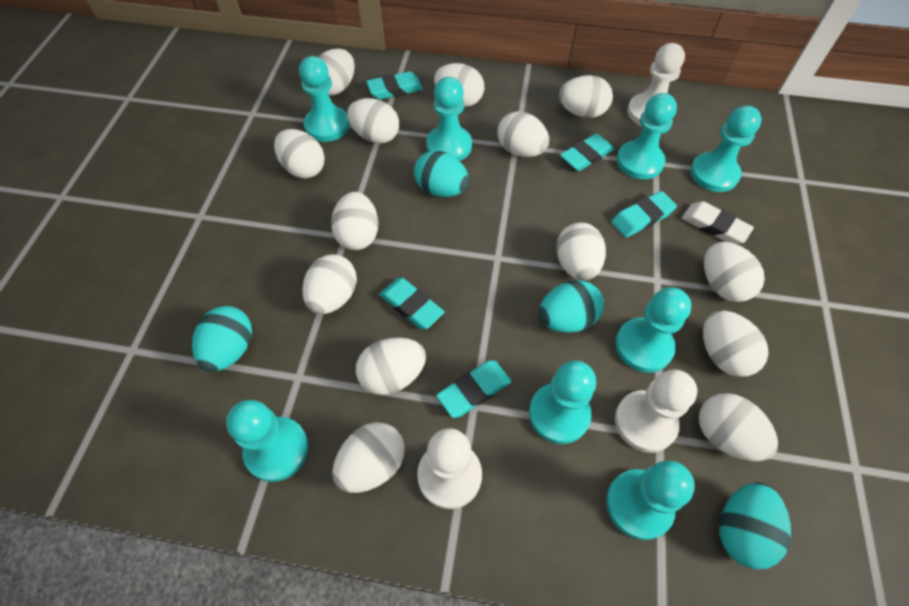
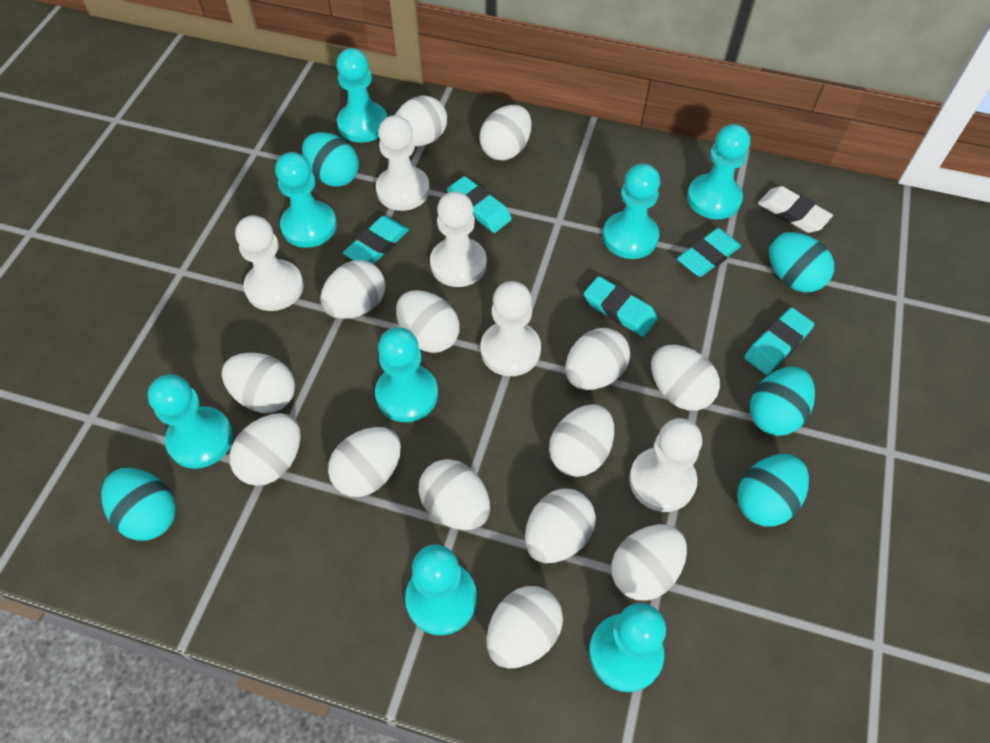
turquoise egg: 4 -> 5
white pawn: 3 -> 5

